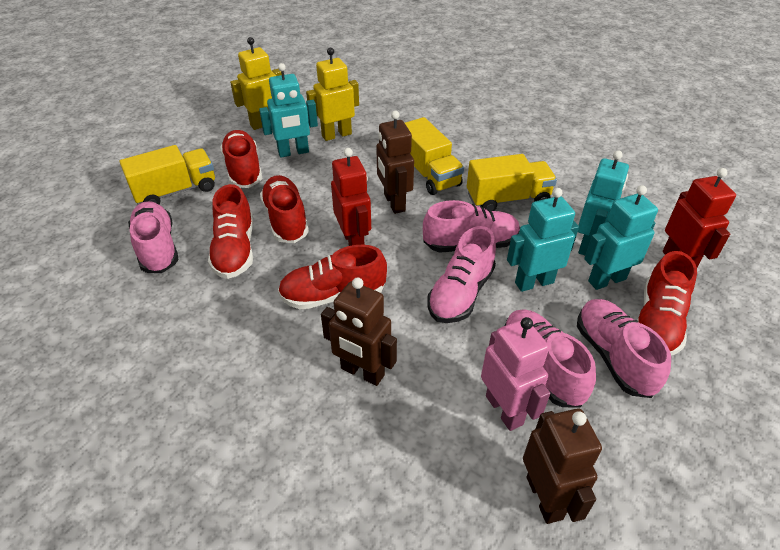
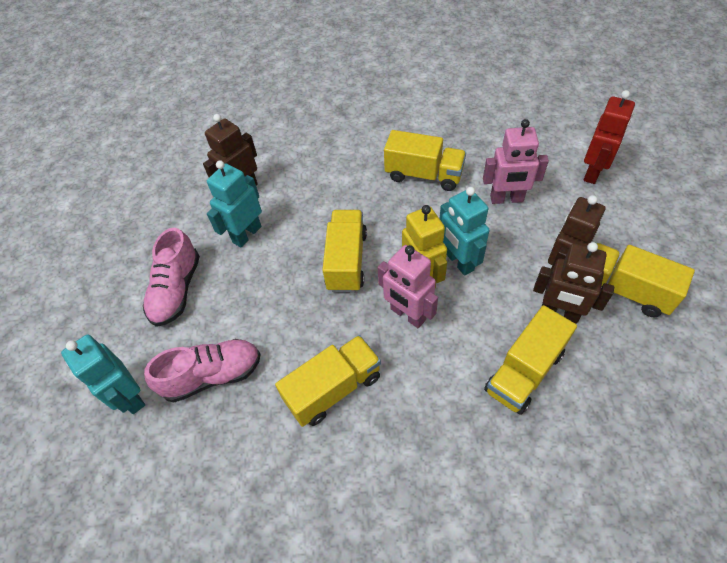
pink robot: 1 -> 2
pink shoe: 5 -> 2
red robot: 2 -> 1
red shoe: 5 -> 0
turquoise robot: 4 -> 3
yellow robot: 2 -> 1
yellow truck: 3 -> 5

